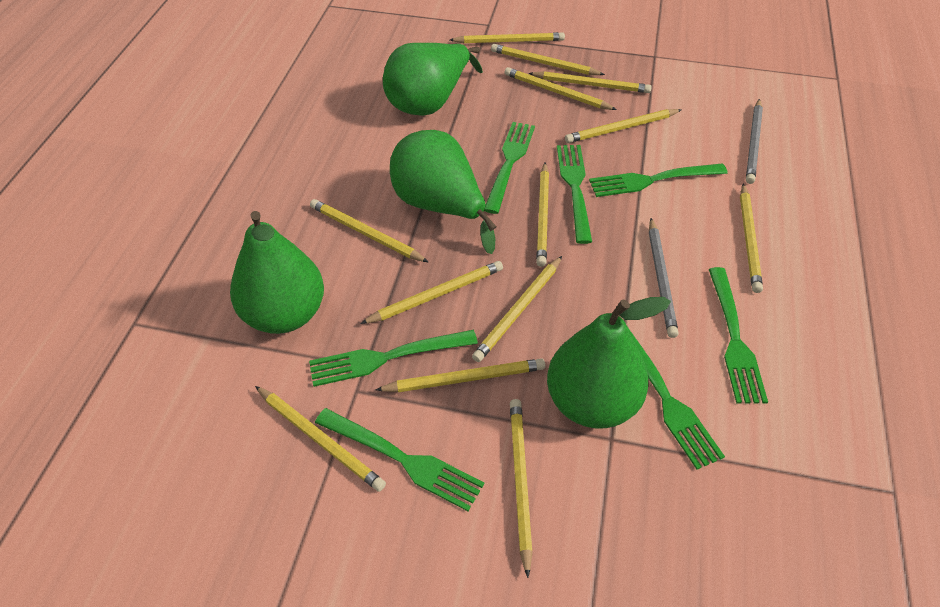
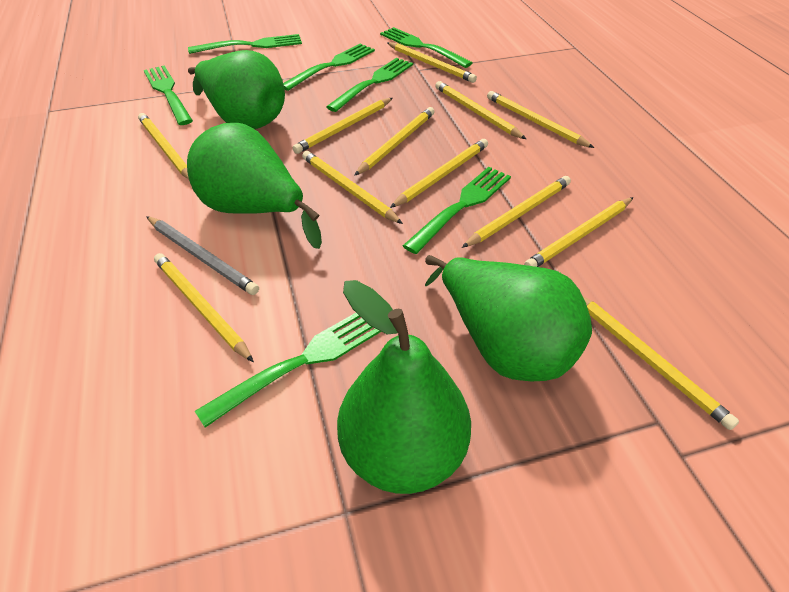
grey pencil: 2 -> 1
yellow pencil: 13 -> 12

